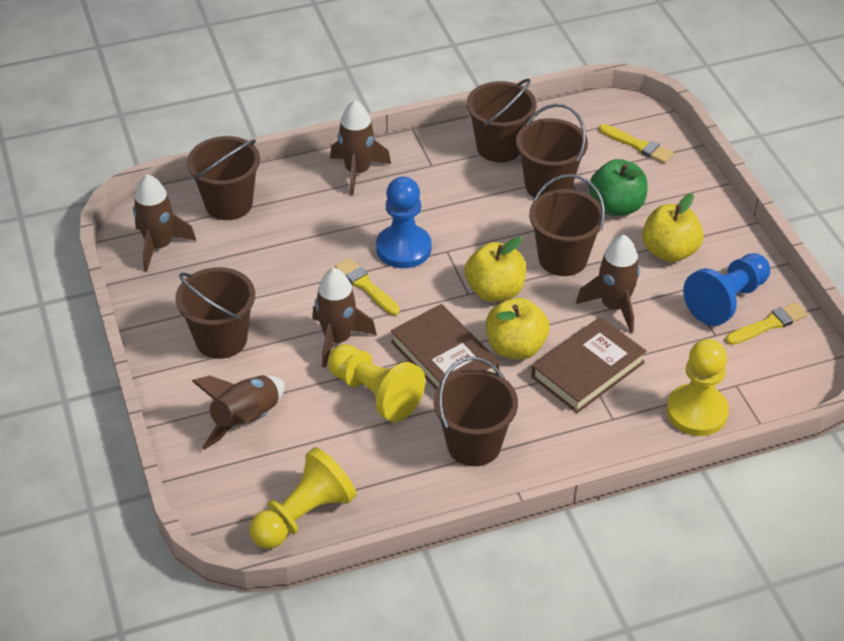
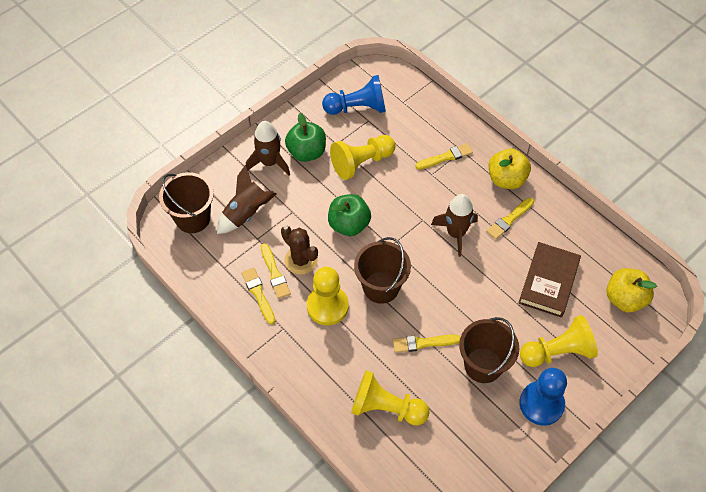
brown book: 2 -> 1
brown bucket: 6 -> 3
brown cactus: 0 -> 1
brown rocket: 5 -> 3
green apple: 1 -> 2
yellow apple: 3 -> 2
yellow brush: 3 -> 5
yellow pawn: 3 -> 4

